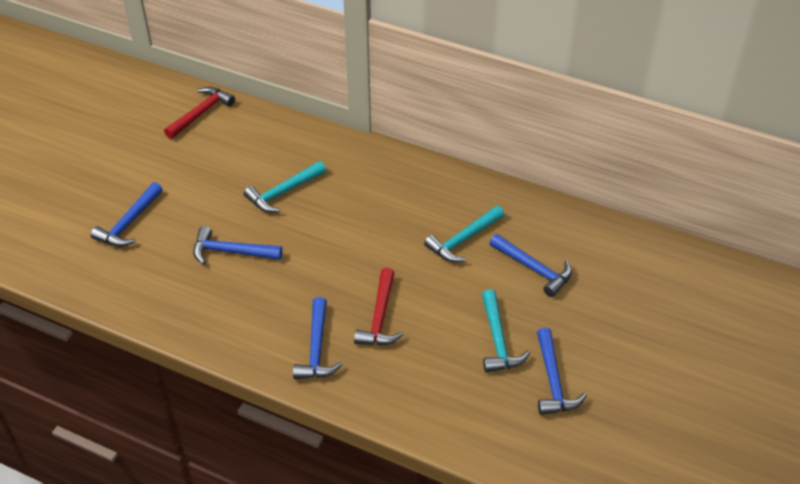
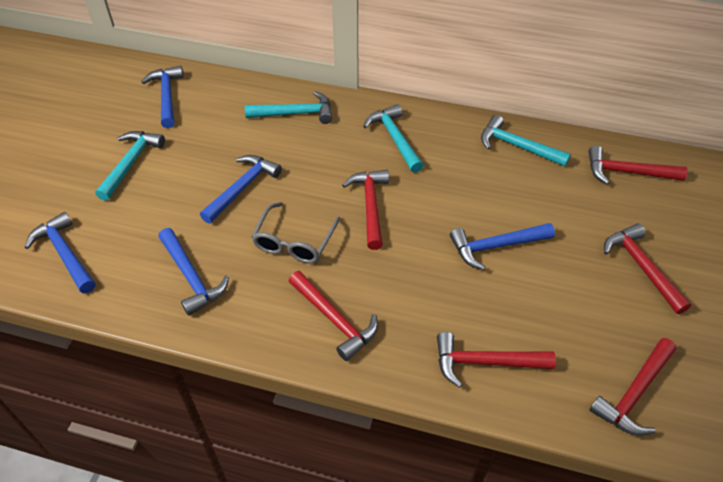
grey glasses: 0 -> 1
red hammer: 2 -> 6
turquoise hammer: 3 -> 4

